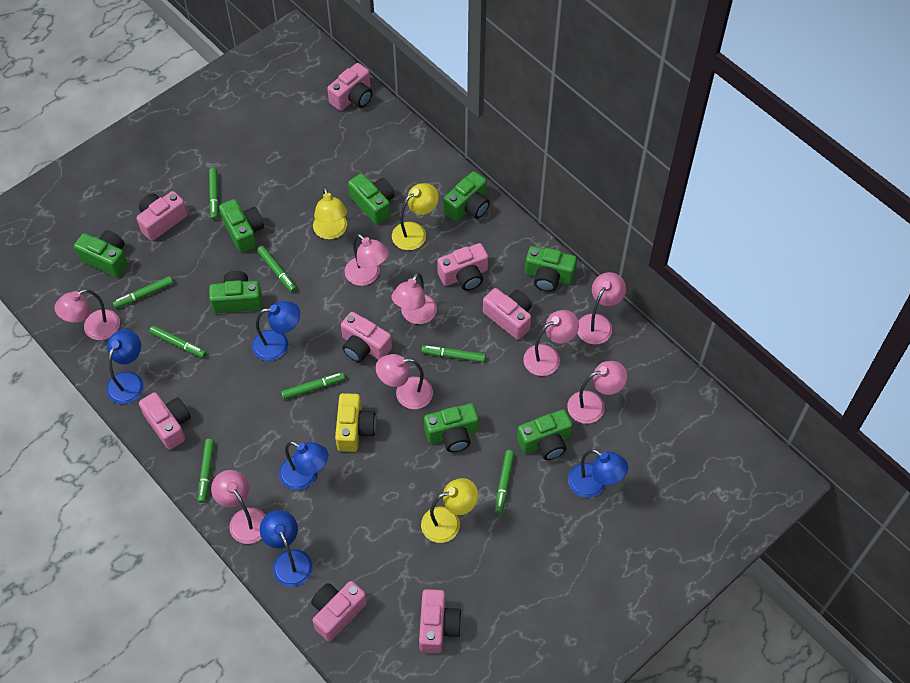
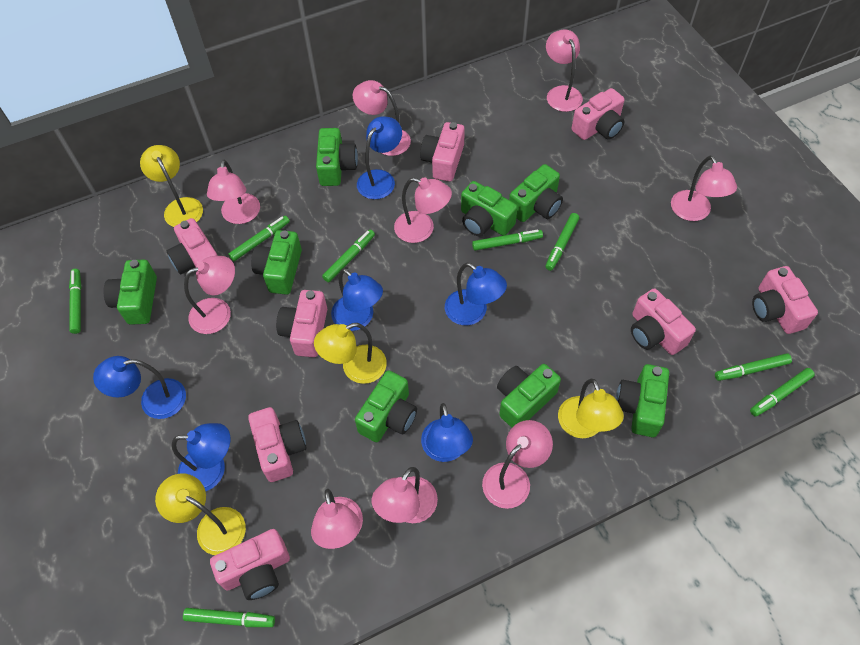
blue lamp: 5 -> 6
pink lamp: 8 -> 9
yellow camera: 1 -> 0
yellow lamp: 3 -> 4

